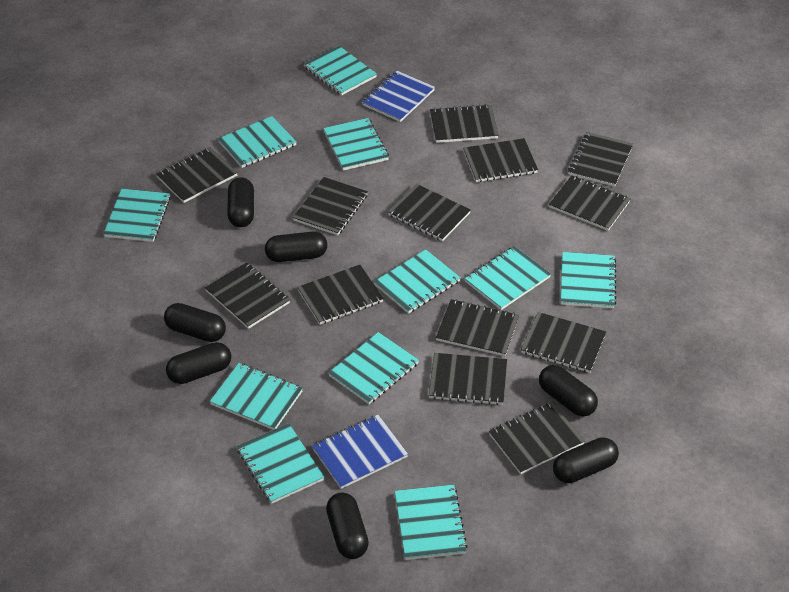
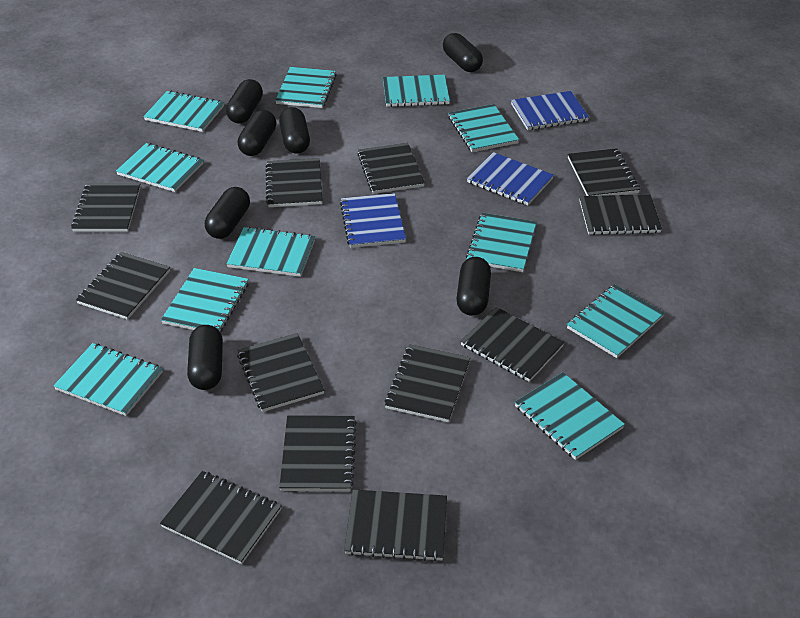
black notebook: 13 -> 12
blue notebook: 2 -> 3

